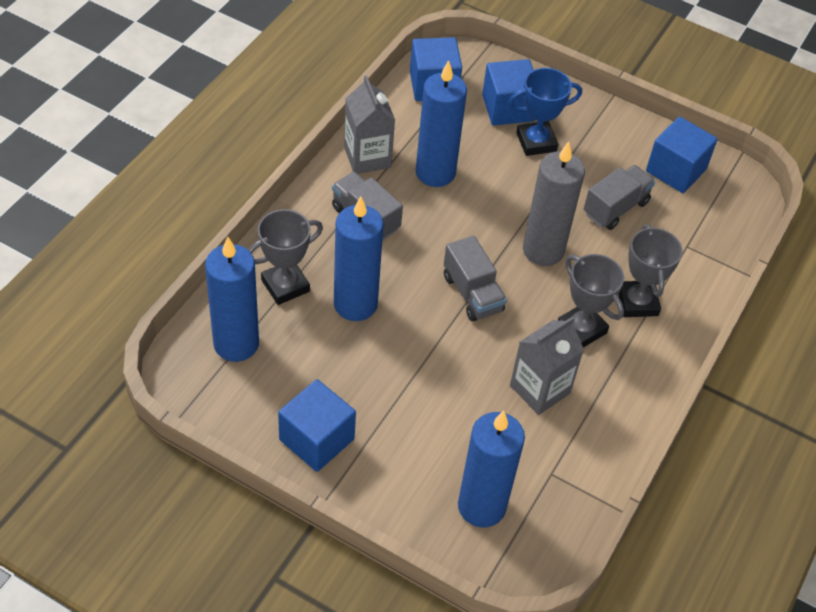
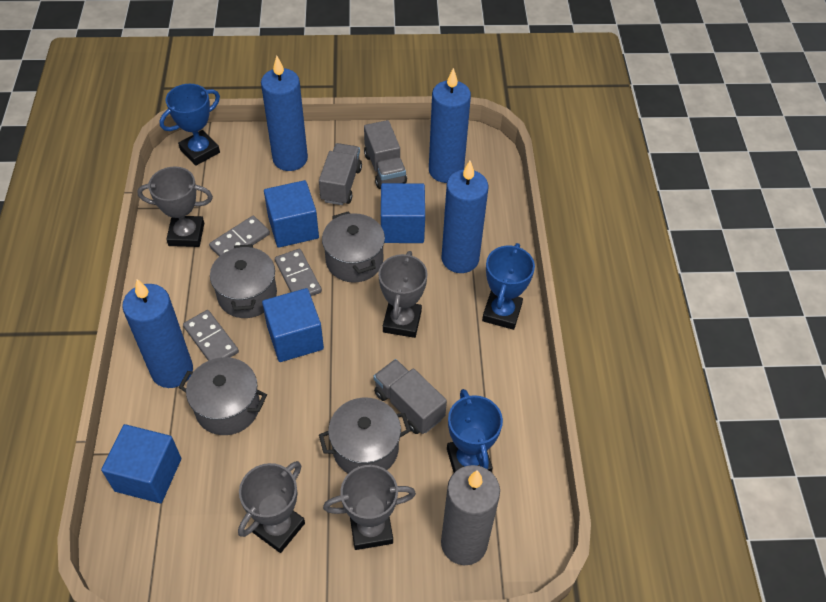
blue trophy: 1 -> 3
grey carton: 2 -> 0
grey domino: 0 -> 3
grey pot: 0 -> 4
grey trophy: 3 -> 4

